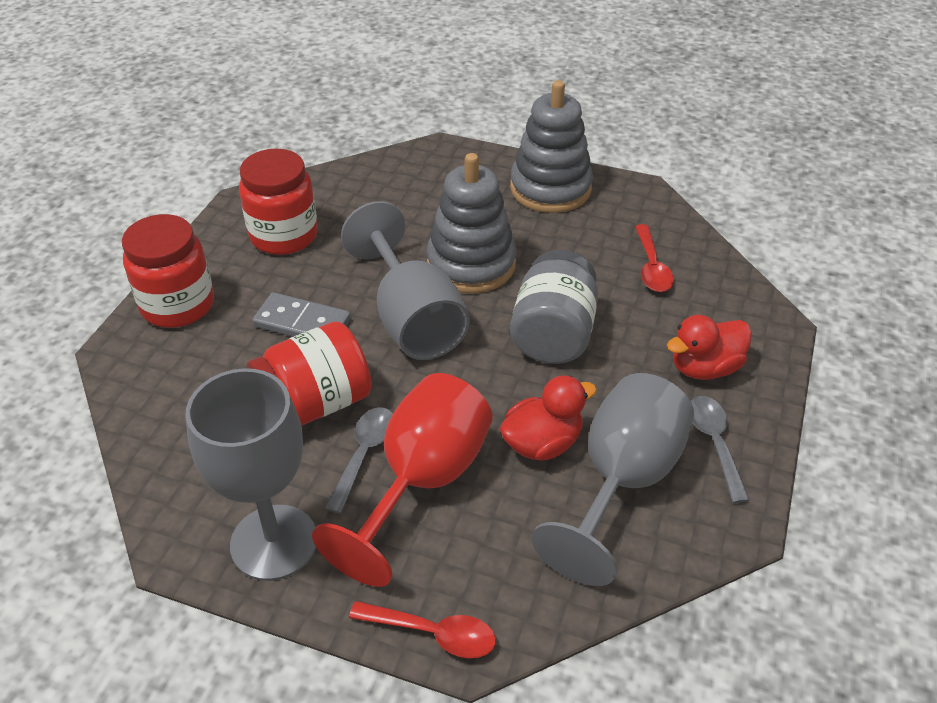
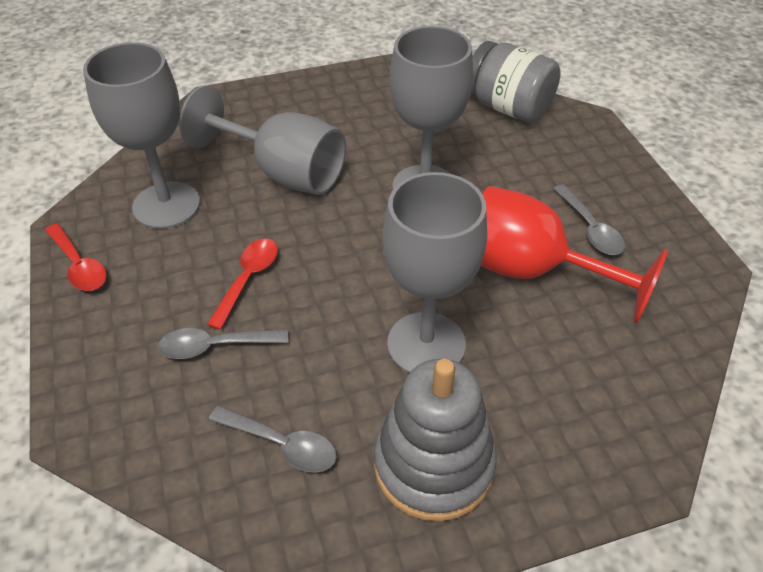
grey domino: 1 -> 0
grey goblet: 3 -> 4
grey spoon: 2 -> 3
grey stacking toy: 2 -> 1
red duck: 2 -> 0
red jar: 3 -> 0

